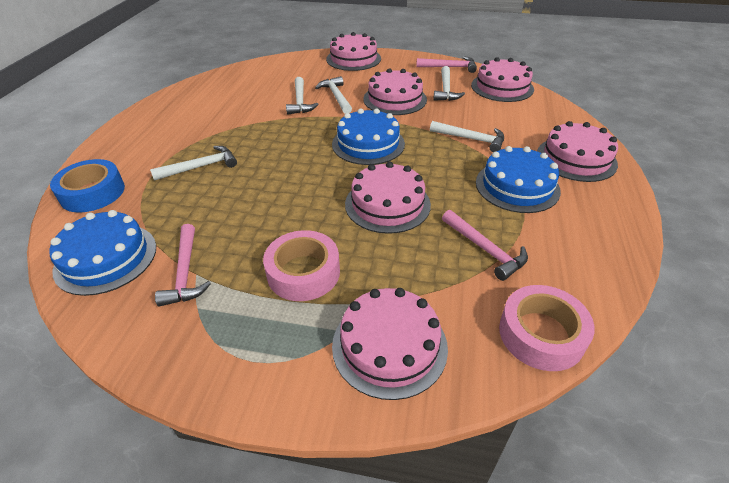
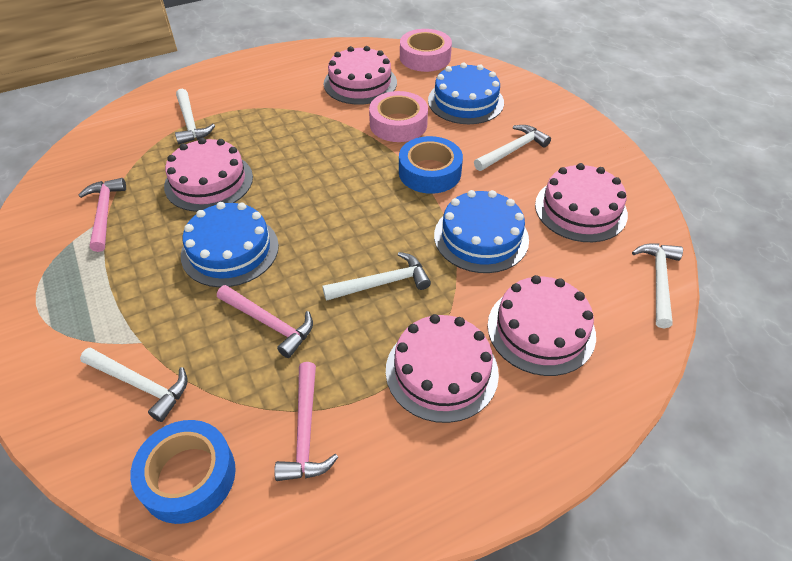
blue tape: 1 -> 2
pink cake: 6 -> 5

